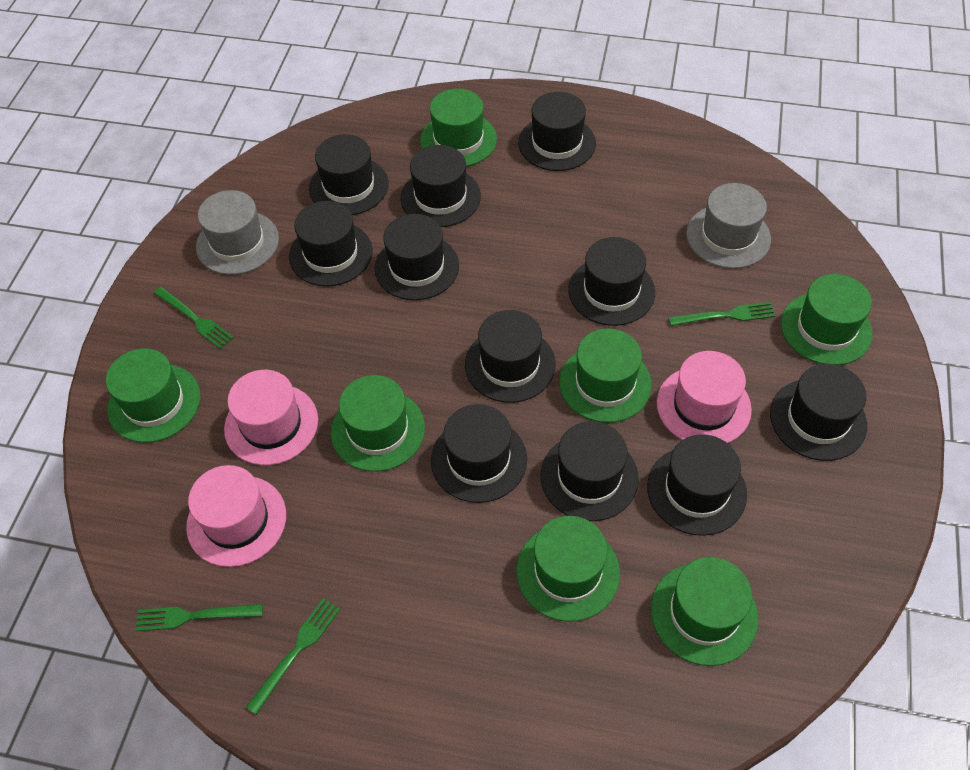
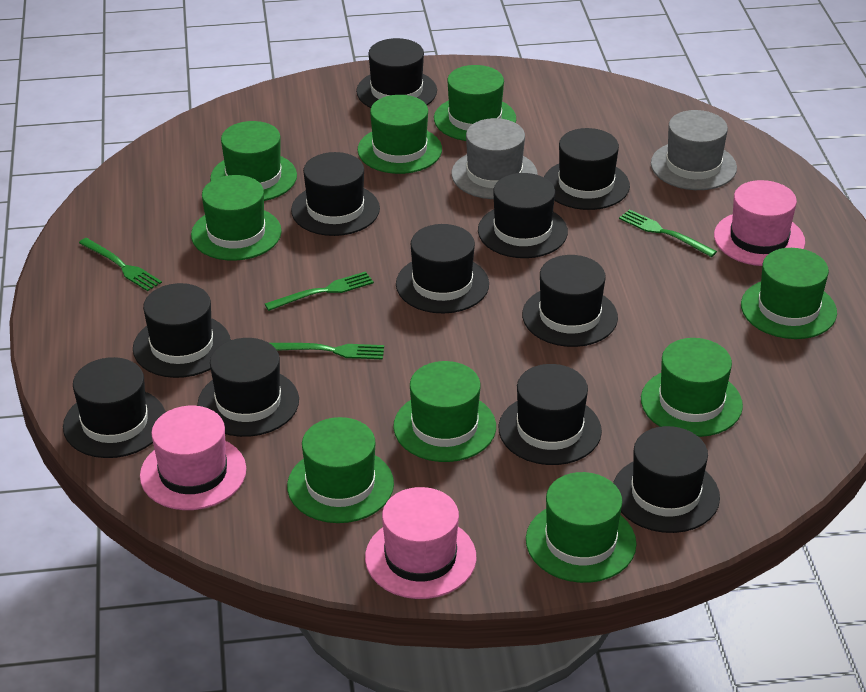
green hat: 7 -> 9

